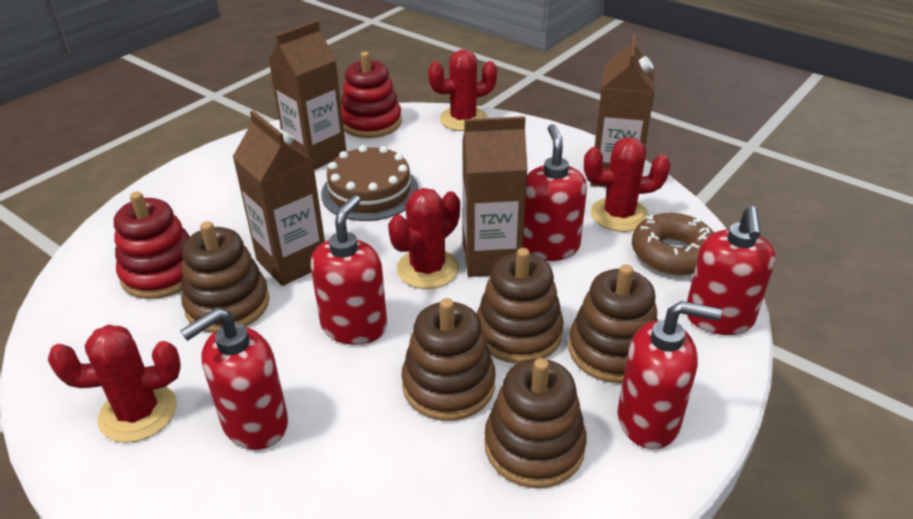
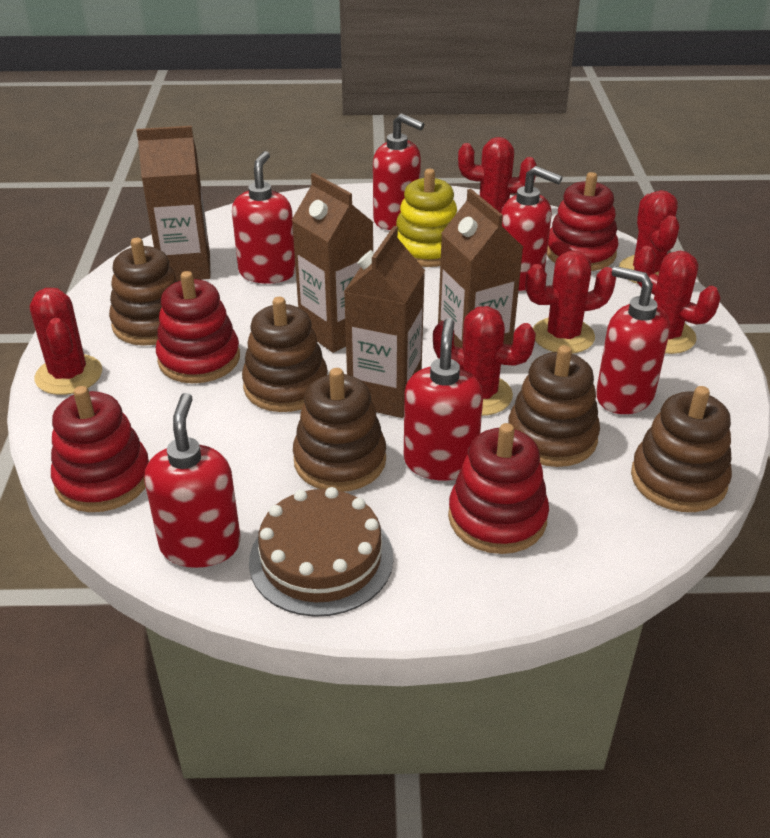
brown donut: 1 -> 0
red cactus: 4 -> 6
red soap dispenser: 5 -> 6
red stacking toy: 2 -> 4
yellow stacking toy: 0 -> 1

